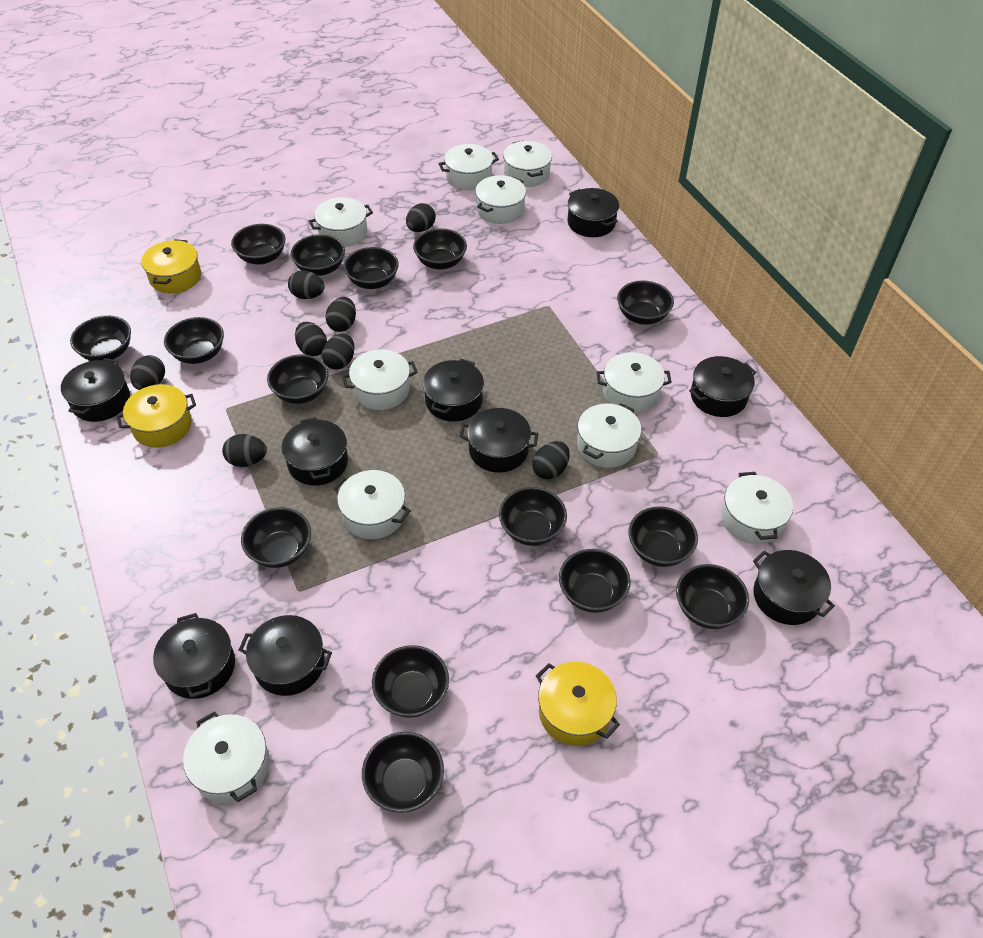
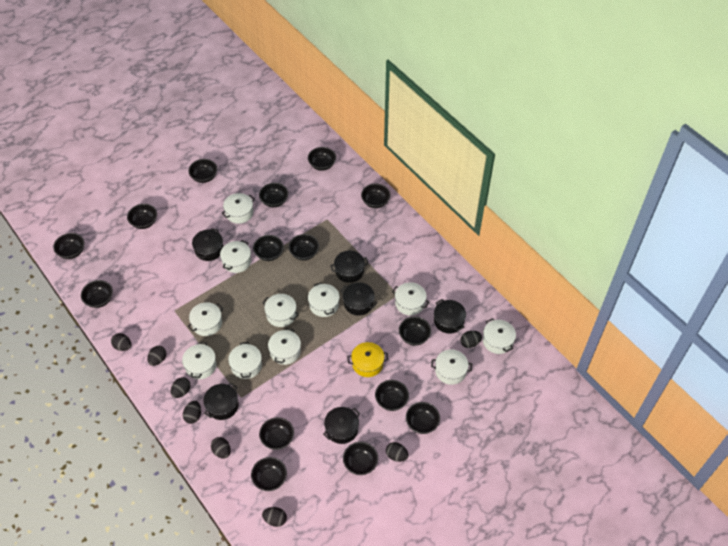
black pot: 9 -> 6
white pot: 10 -> 11
yellow pot: 3 -> 1

